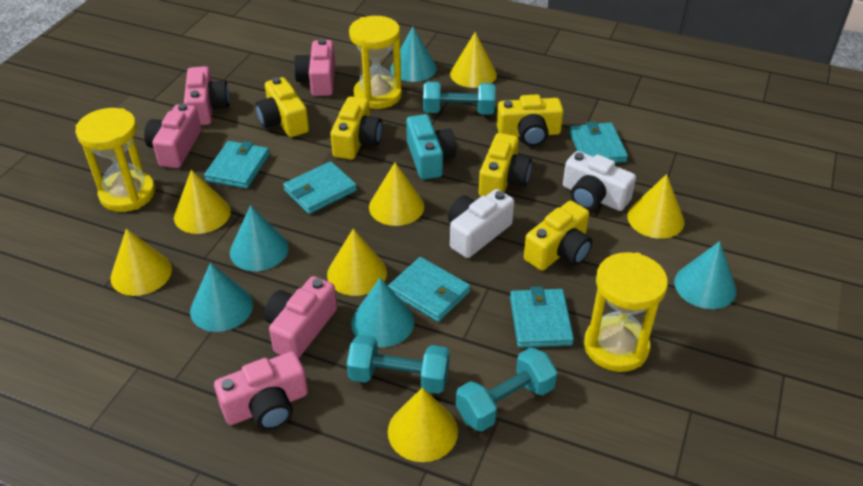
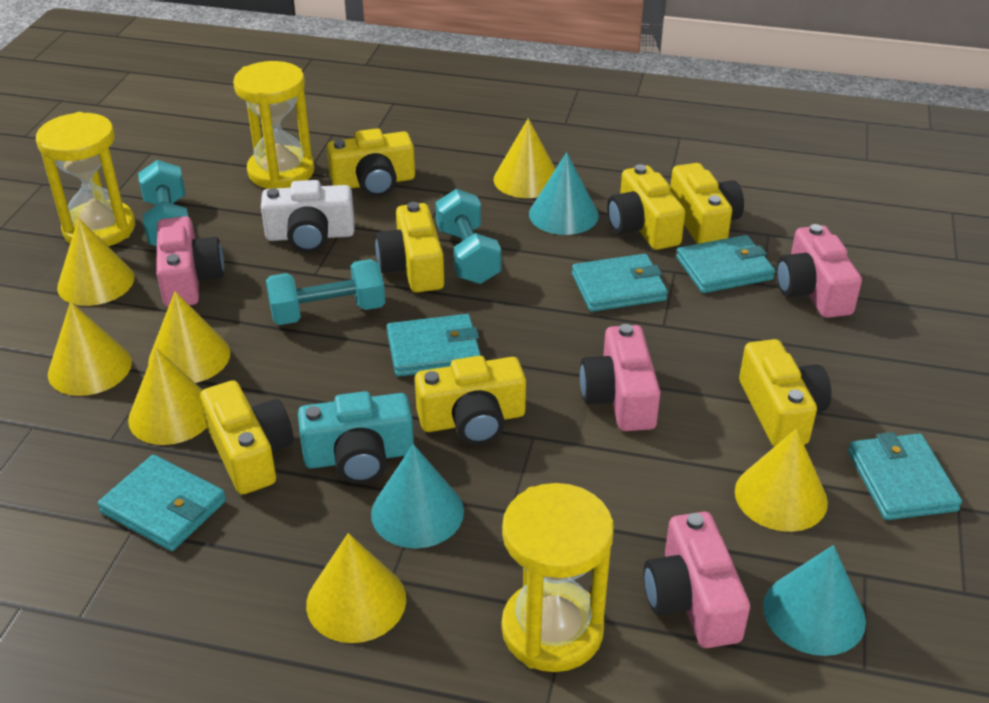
pink camera: 5 -> 4
turquoise cone: 5 -> 3
white camera: 2 -> 1
yellow camera: 5 -> 7

